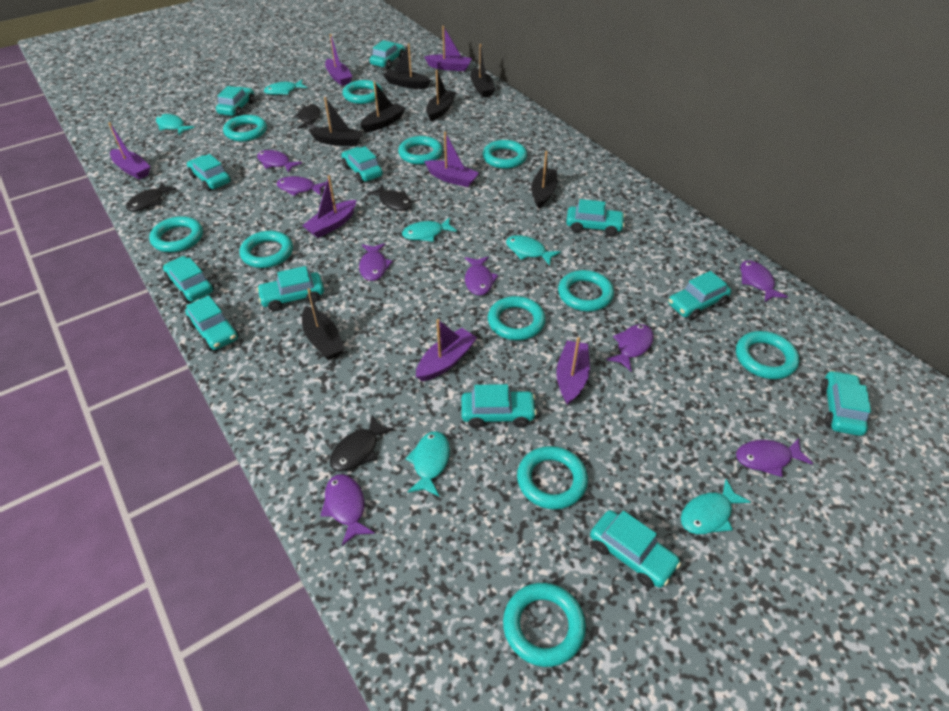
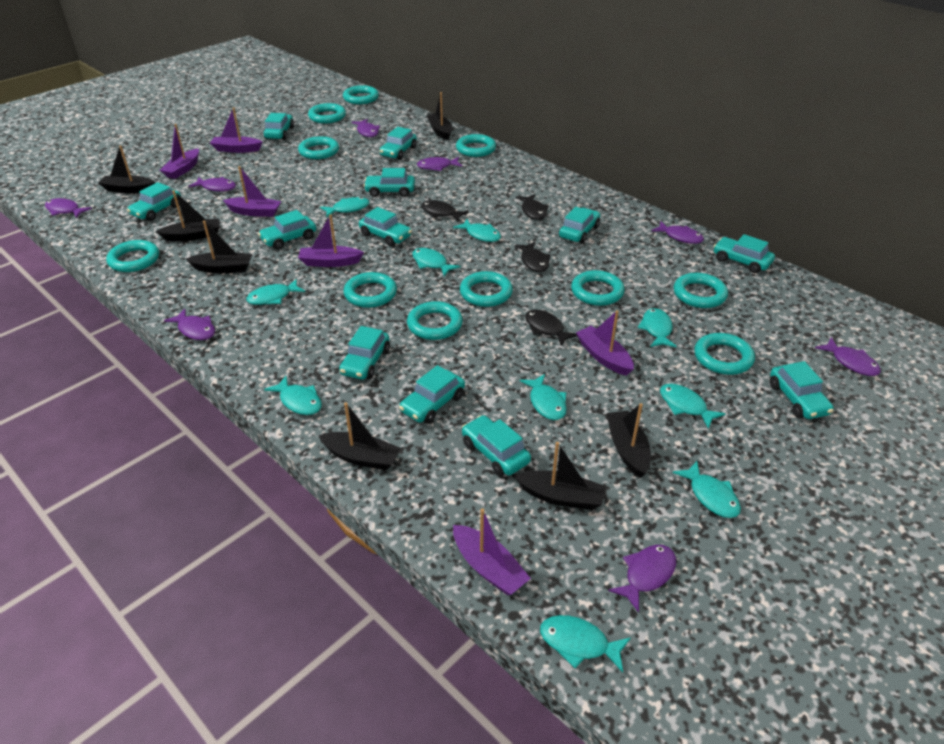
purple boat: 7 -> 6
turquoise fish: 6 -> 10

